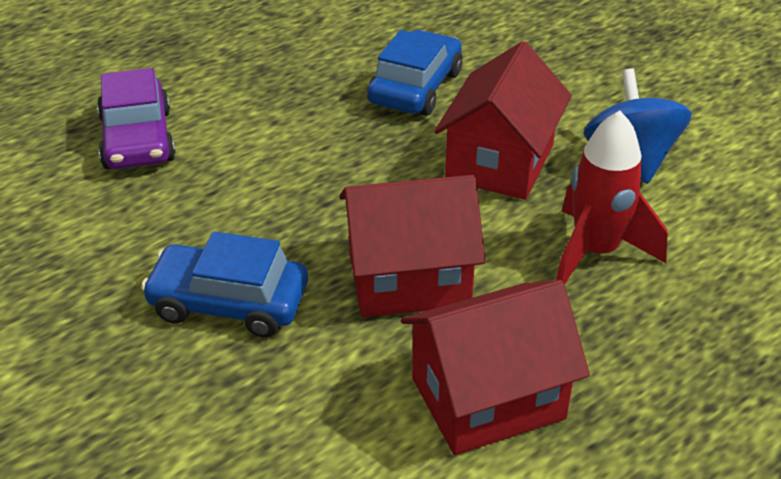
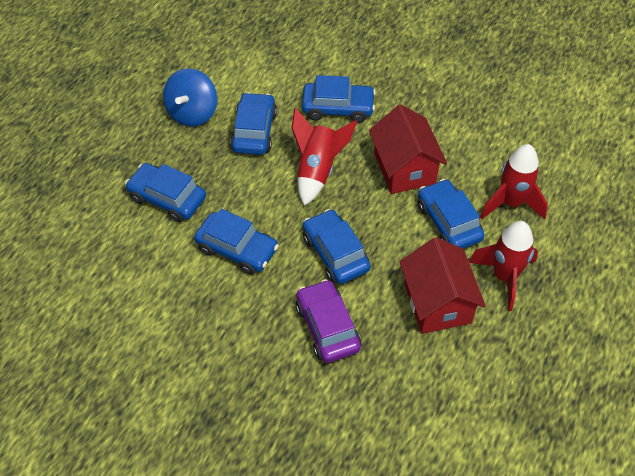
blue car: 2 -> 6
red house: 3 -> 2
red rocket: 1 -> 3

